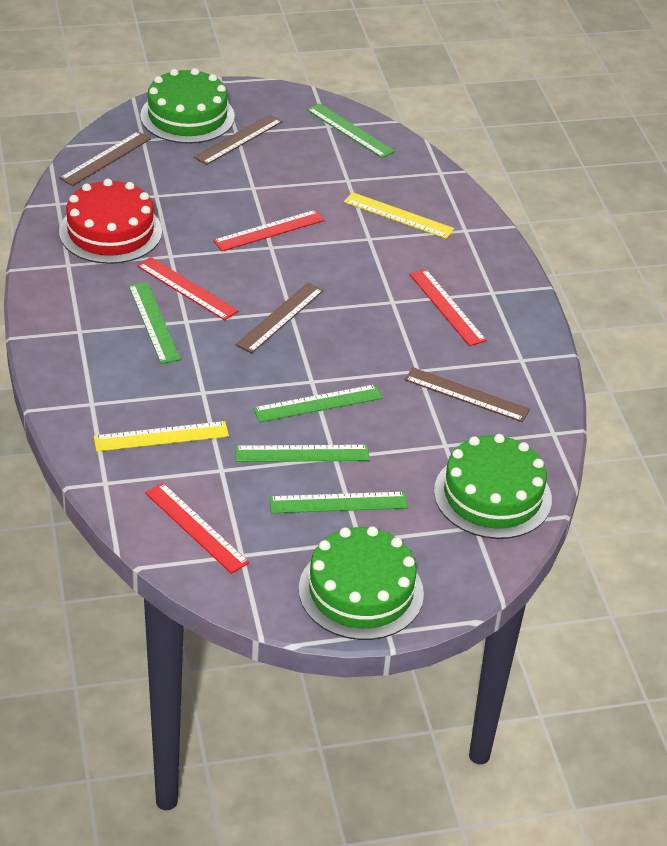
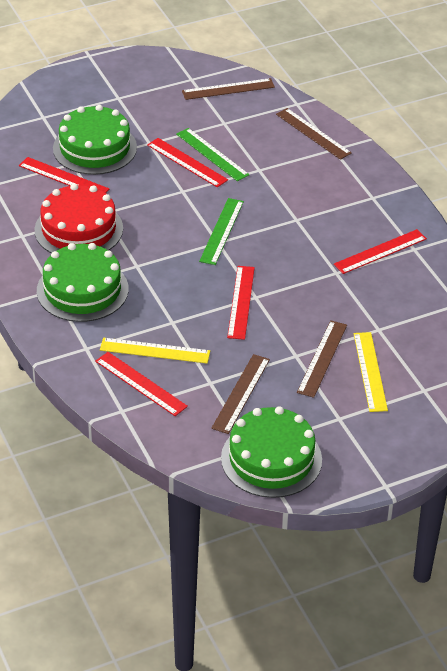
green ruler: 5 -> 2
red ruler: 4 -> 5

